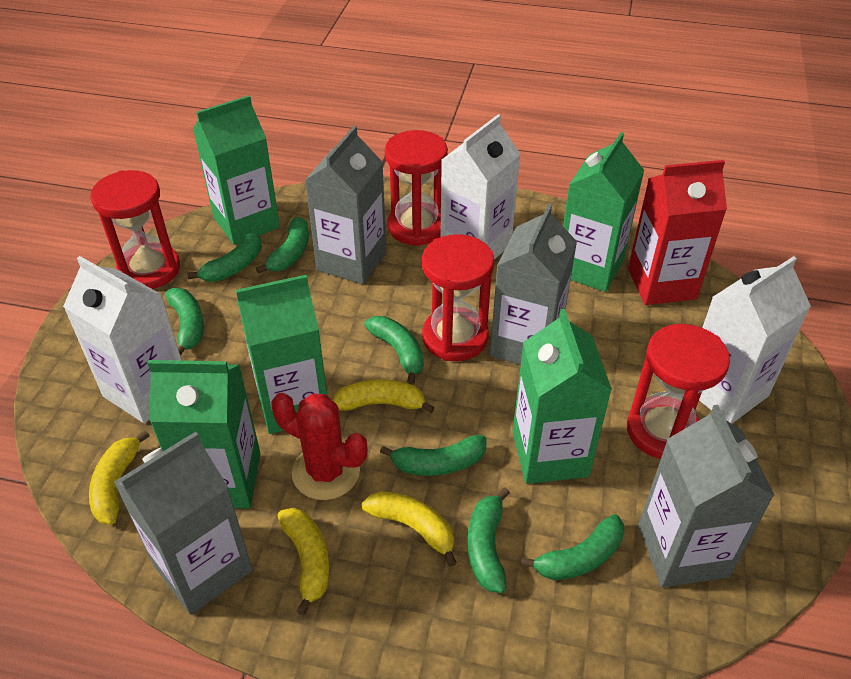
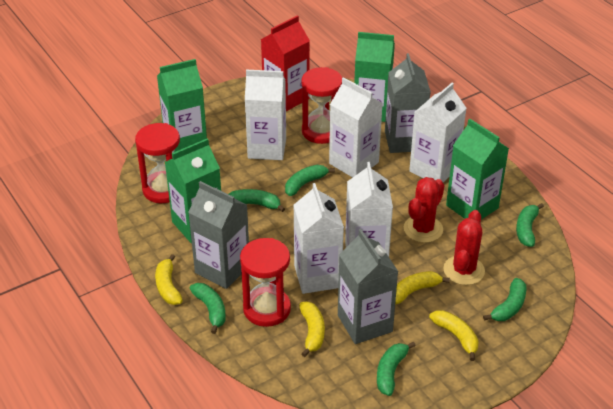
green banana: 7 -> 6
green carton: 5 -> 4
grey carton: 4 -> 3
red cactus: 1 -> 2
red hourglass: 4 -> 3
white carton: 3 -> 5

